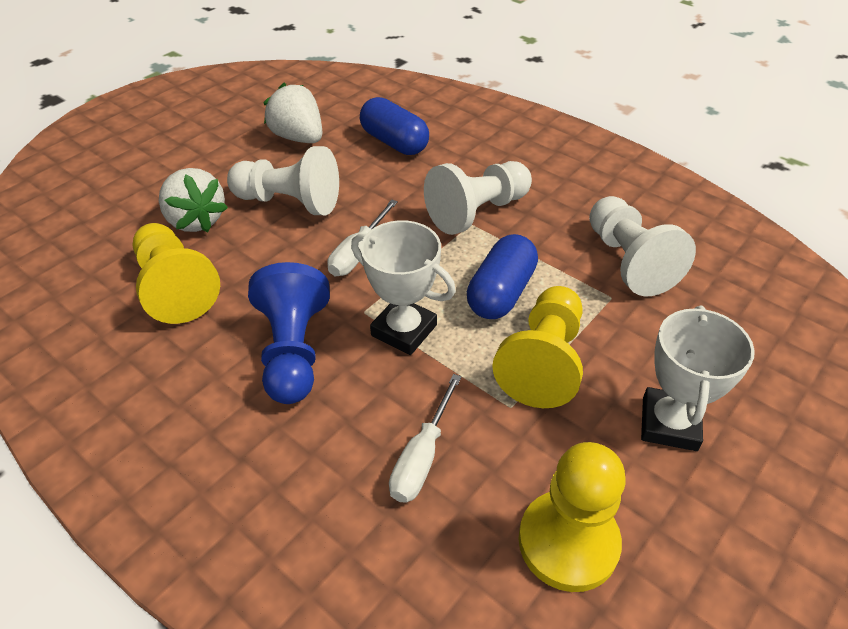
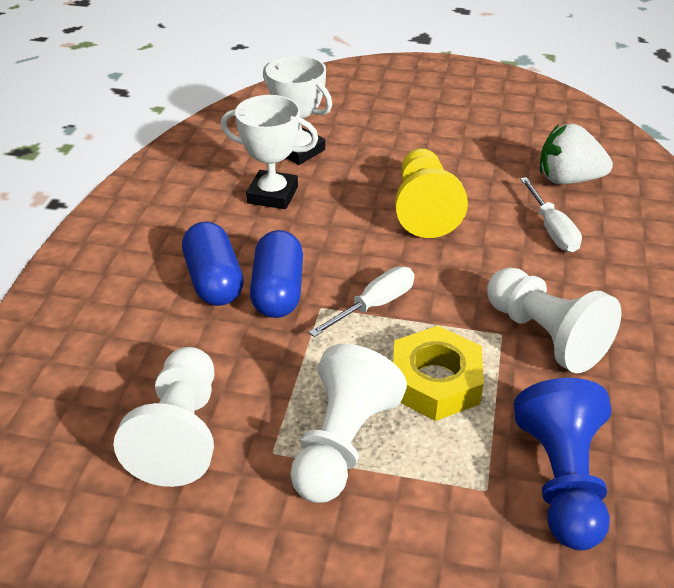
white strawberry: 2 -> 1
yellow nut: 0 -> 1
yellow pawn: 3 -> 1

